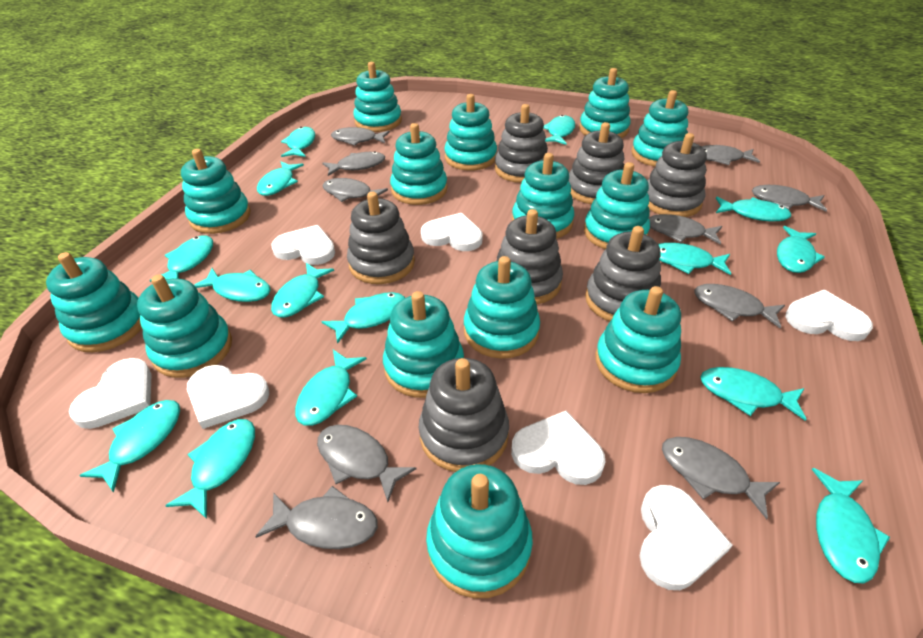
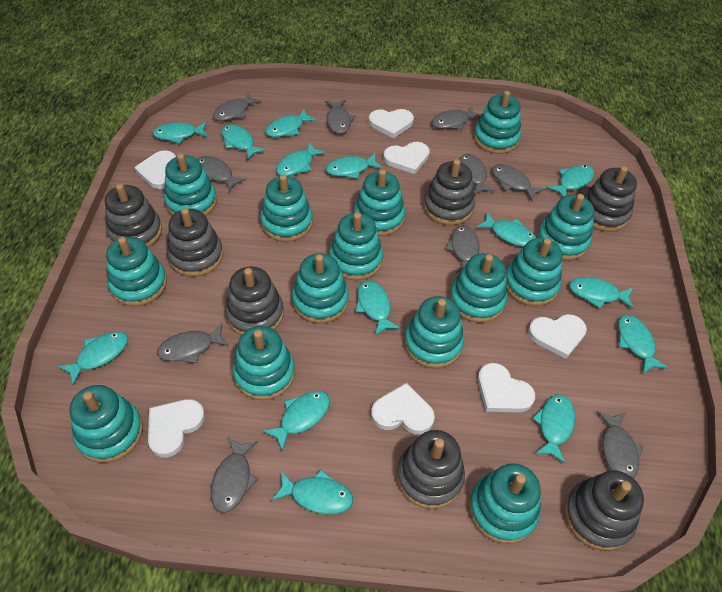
turquoise fish: 15 -> 14

